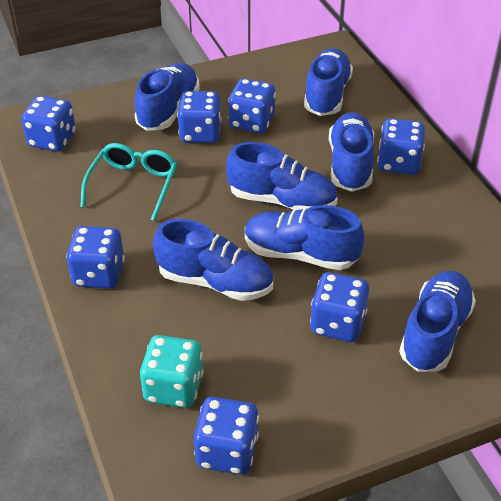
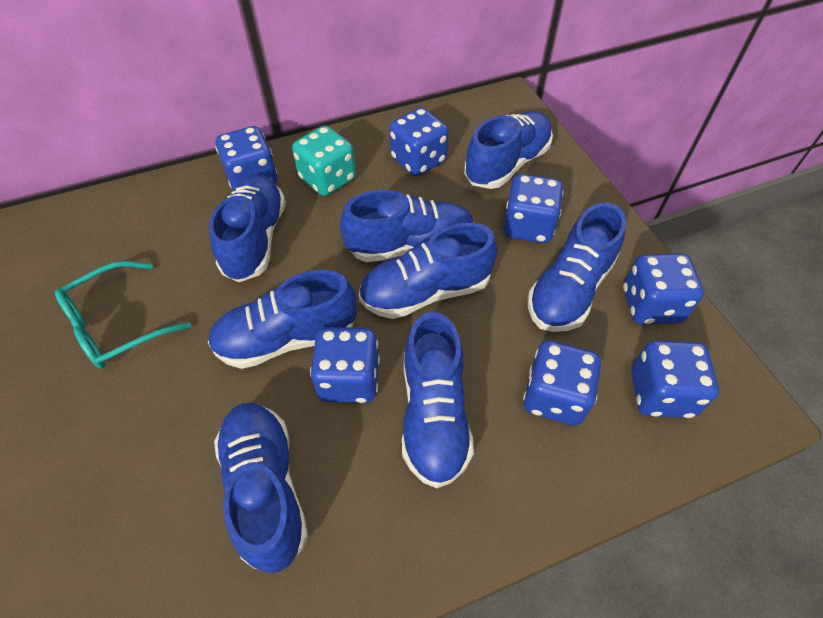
blue shoe: 7 -> 8

